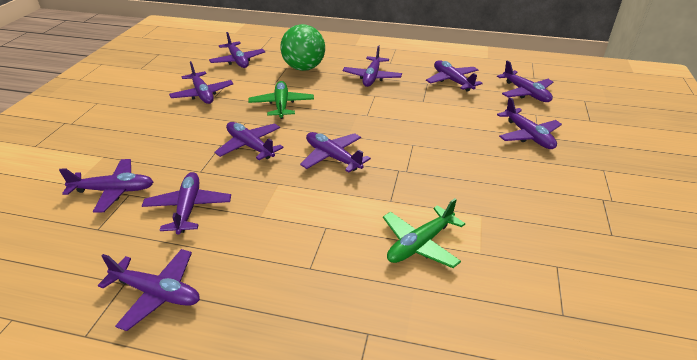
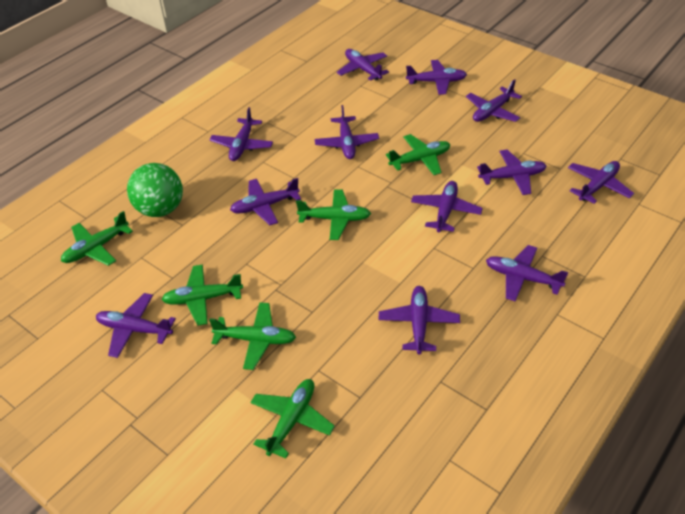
green plane: 2 -> 6
purple plane: 11 -> 12

